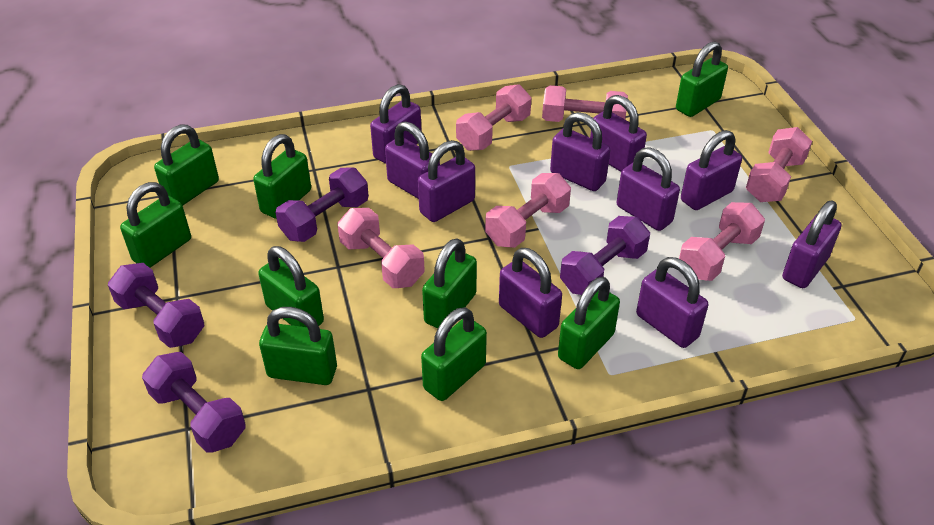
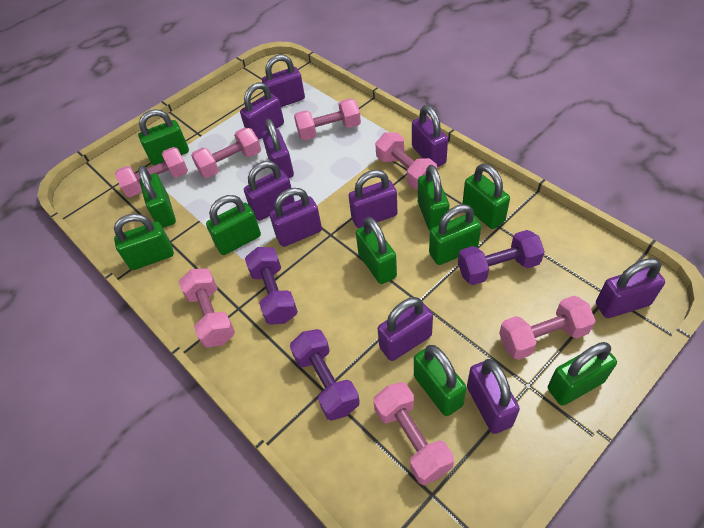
green padlock: 9 -> 10
pink dumbbell: 6 -> 7
purple dumbbell: 4 -> 3

